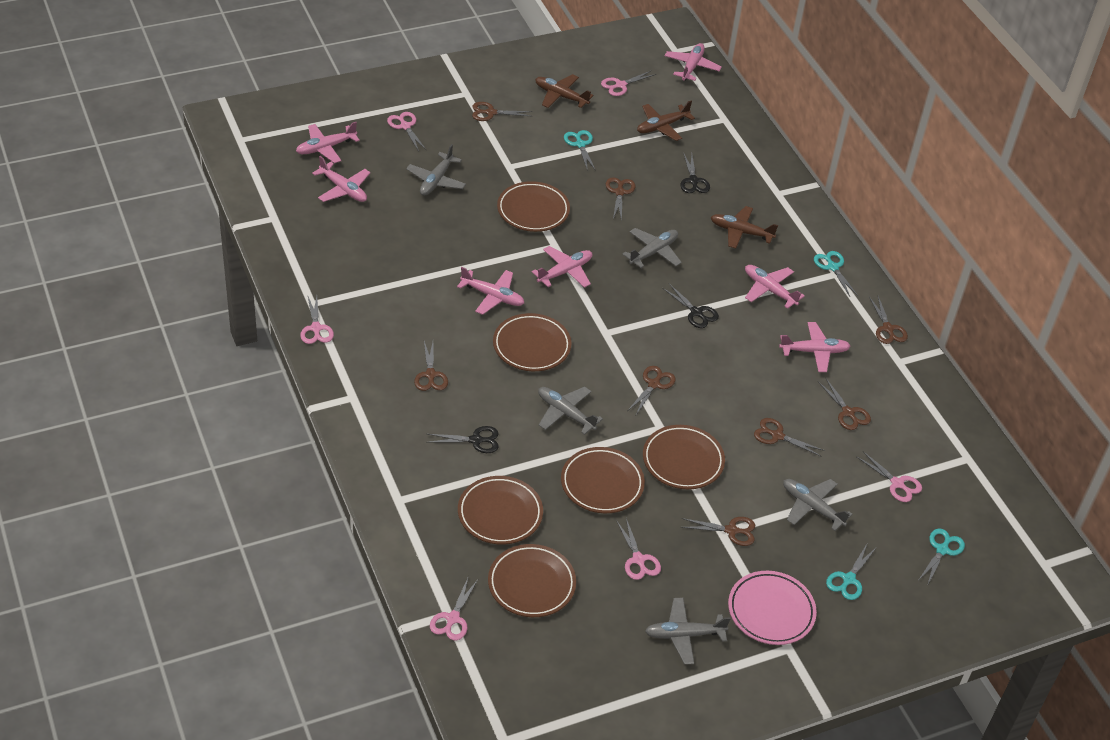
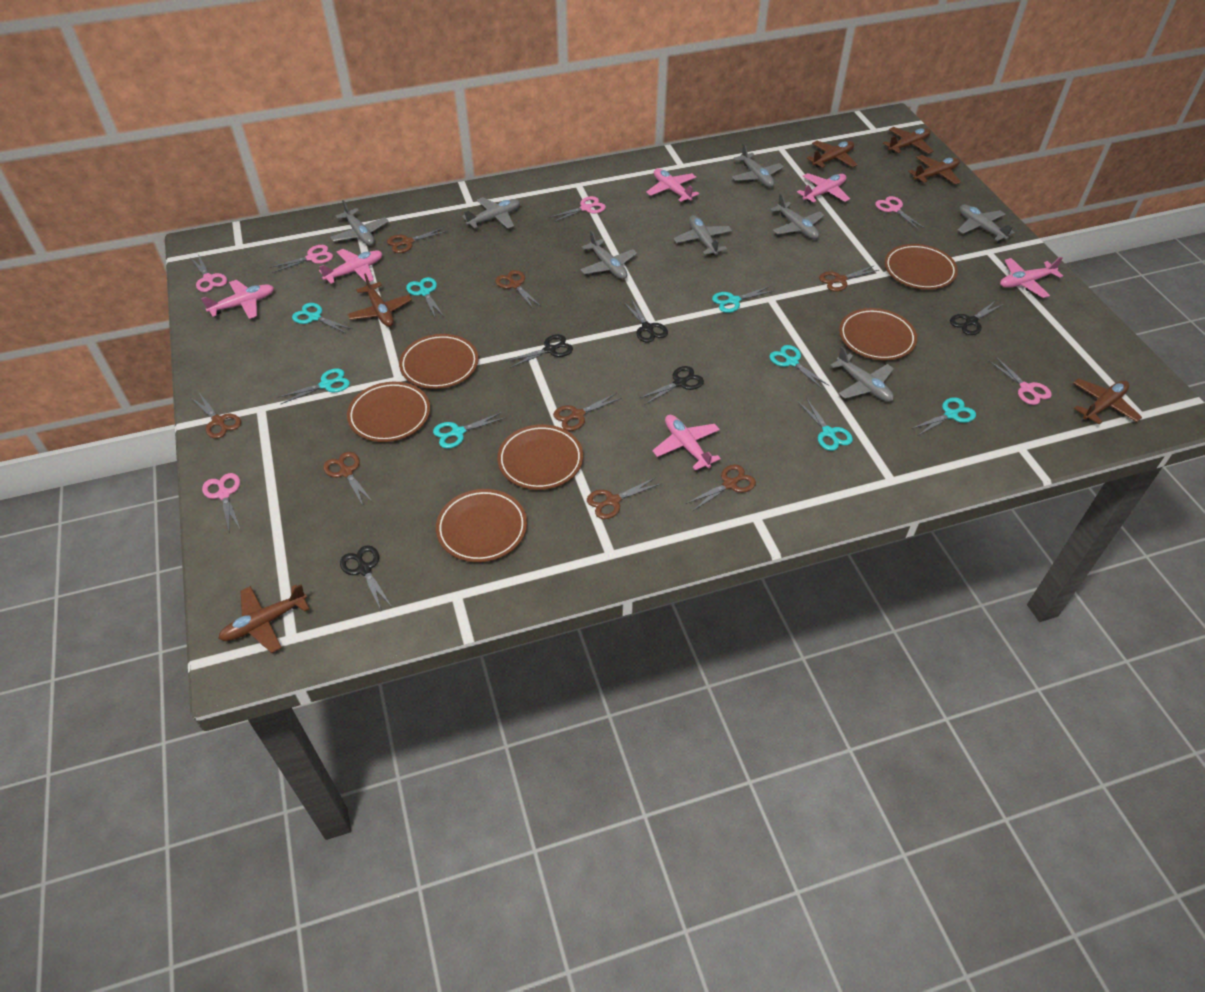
black scissors: 3 -> 5
brown plane: 3 -> 6
grey plane: 5 -> 8
pink plane: 7 -> 6
pink plate: 1 -> 0
turquoise scissors: 4 -> 8

